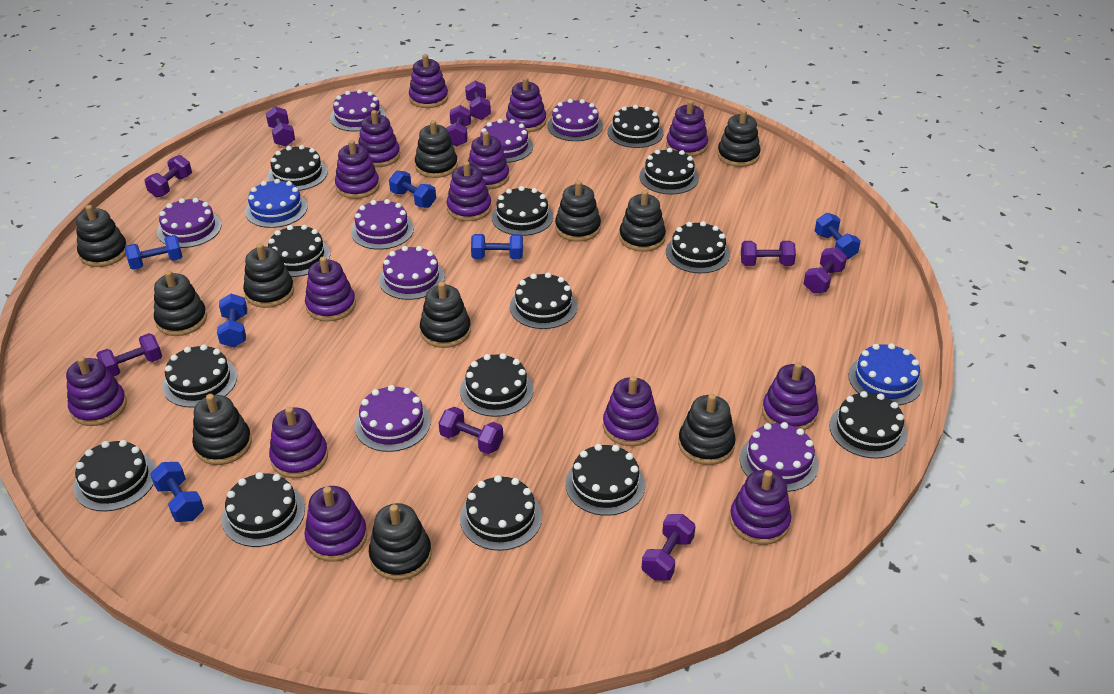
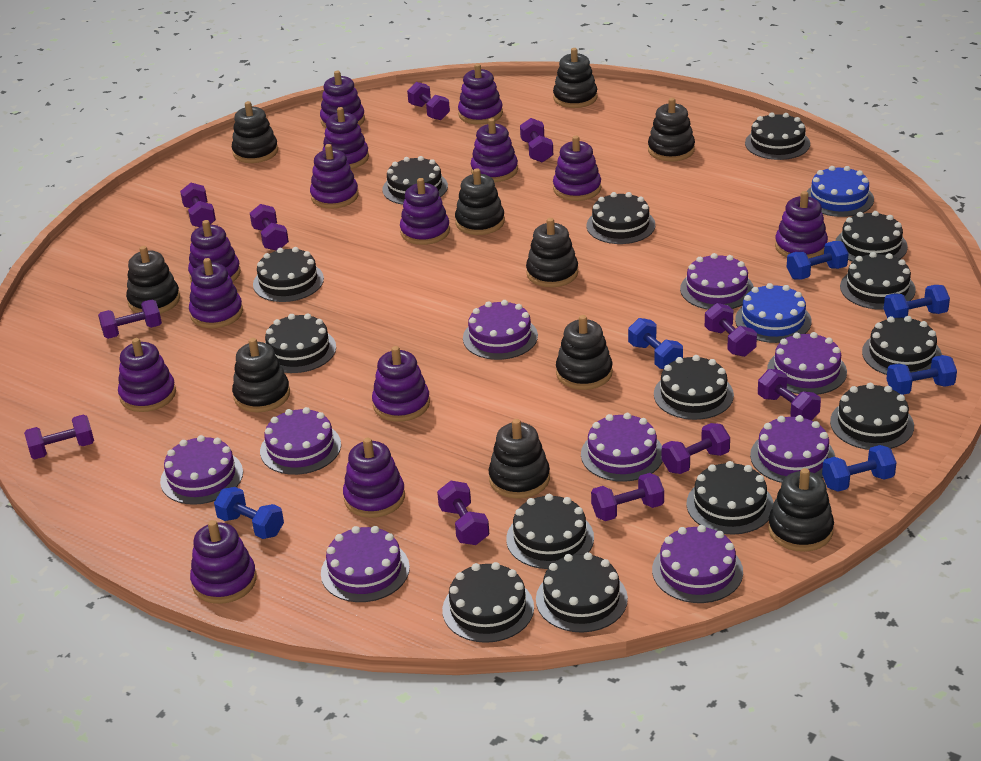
black stacking toy: 11 -> 10
purple cake: 8 -> 9
purple dumbbell: 9 -> 11

